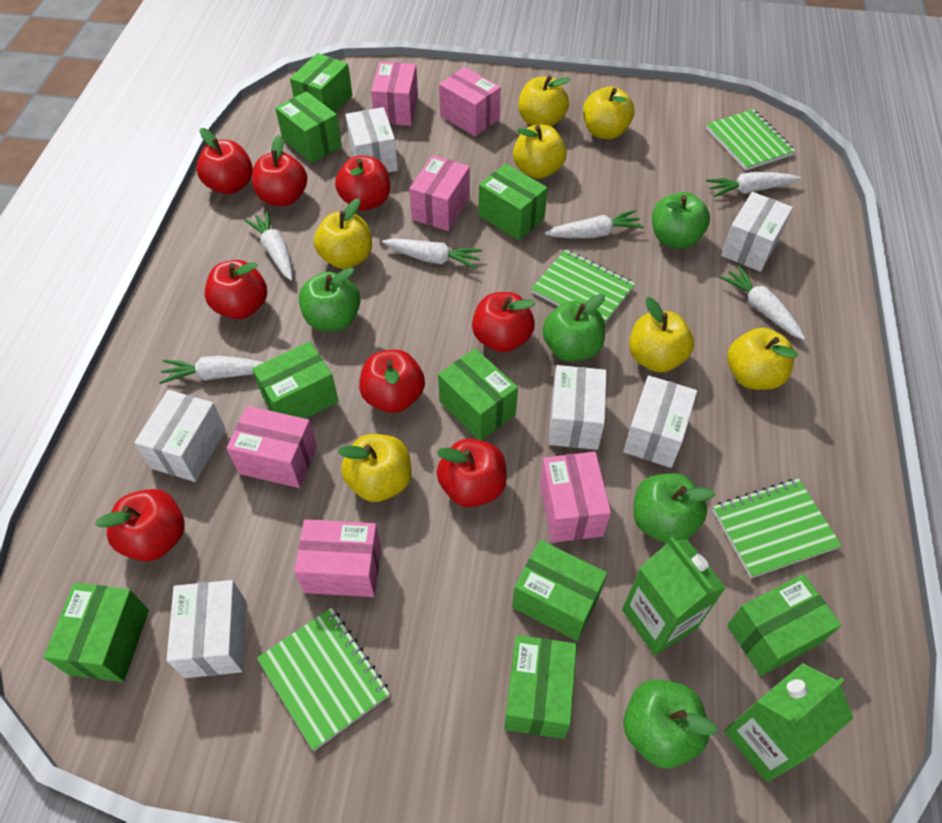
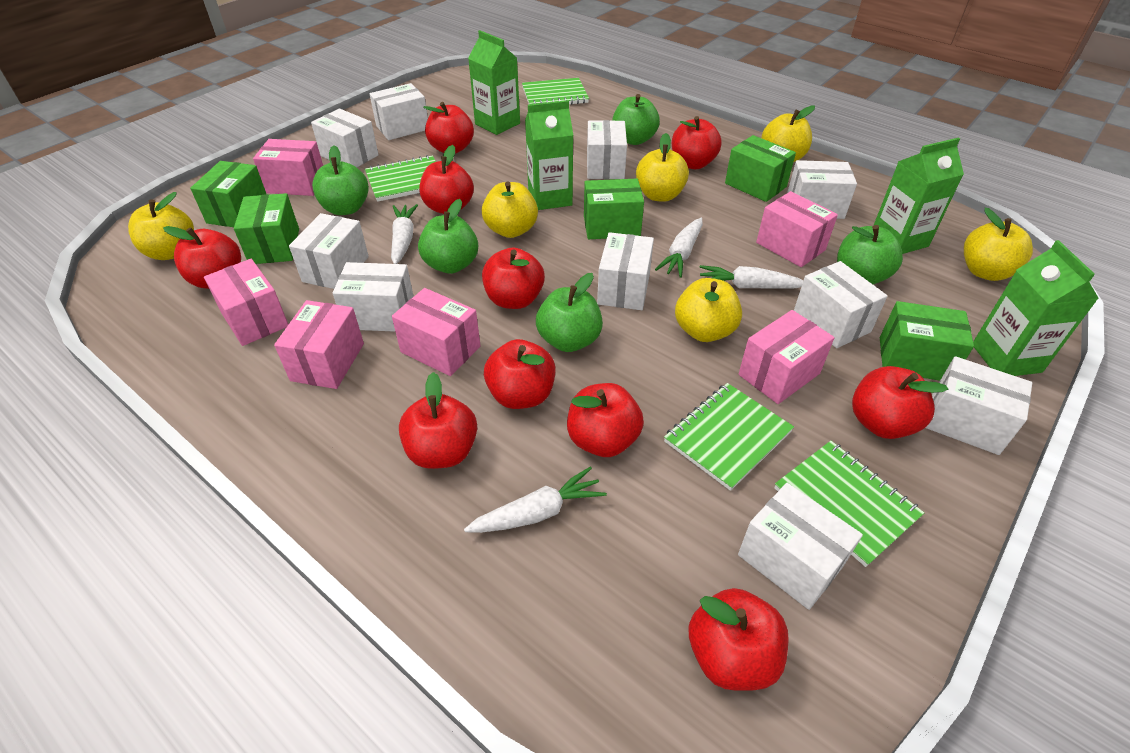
green box: 9 -> 5
green carton: 2 -> 4
red apple: 8 -> 10
white box: 6 -> 10
white carrot: 6 -> 4
yellow apple: 7 -> 6

